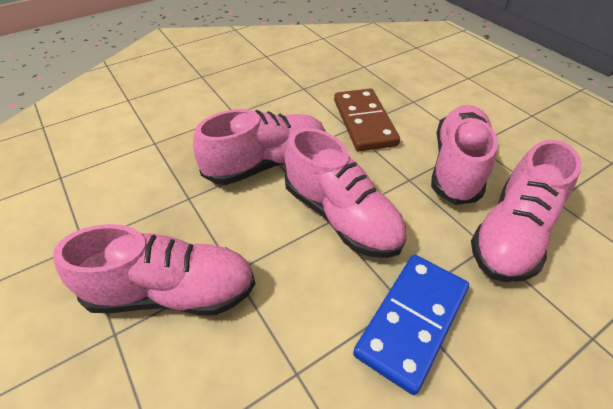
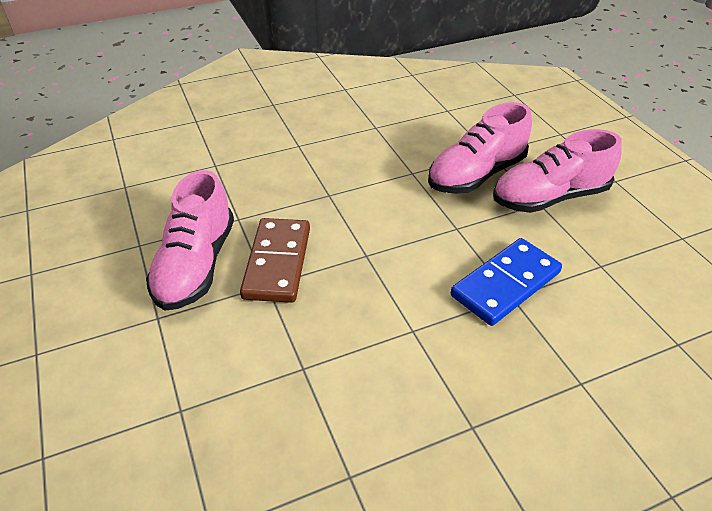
pink shoe: 5 -> 3

